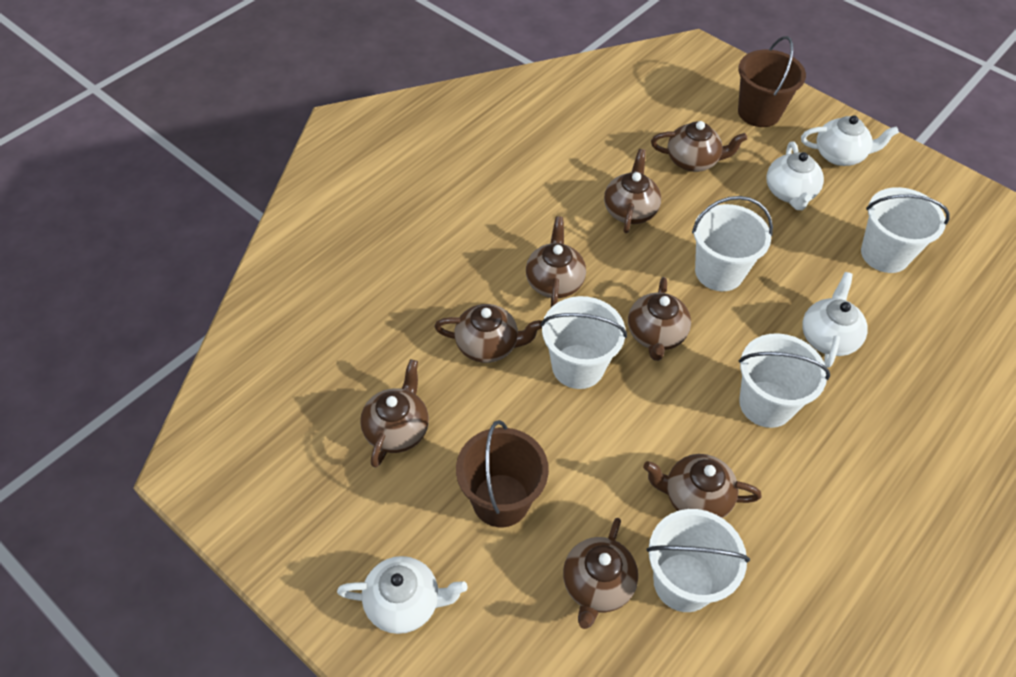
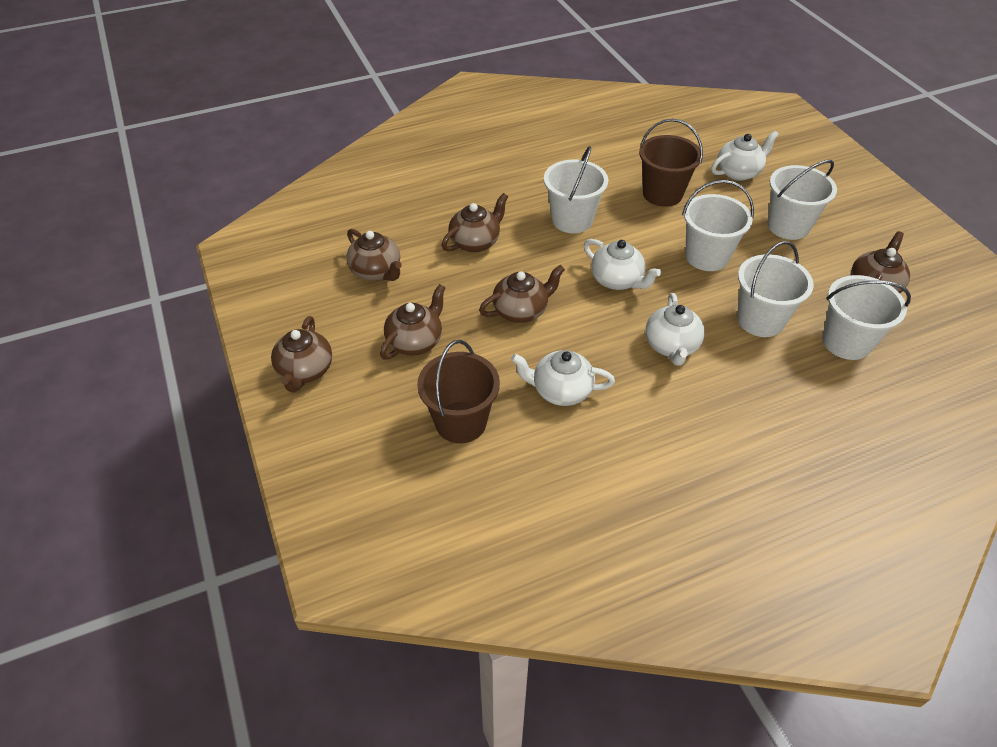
brown teapot: 8 -> 6

